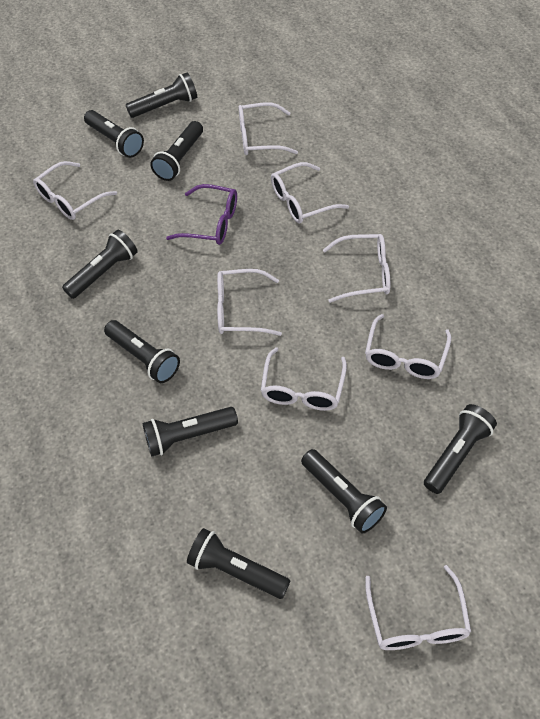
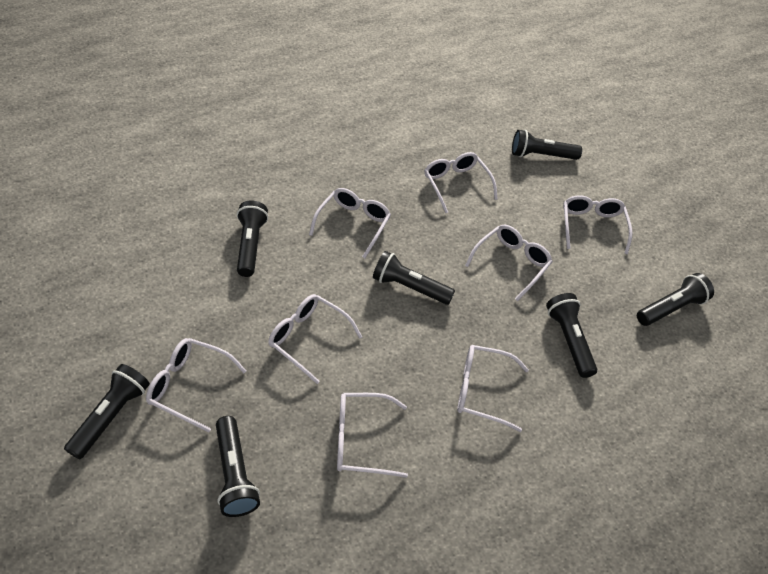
black flashlight: 9 -> 7
purple glasses: 1 -> 0

